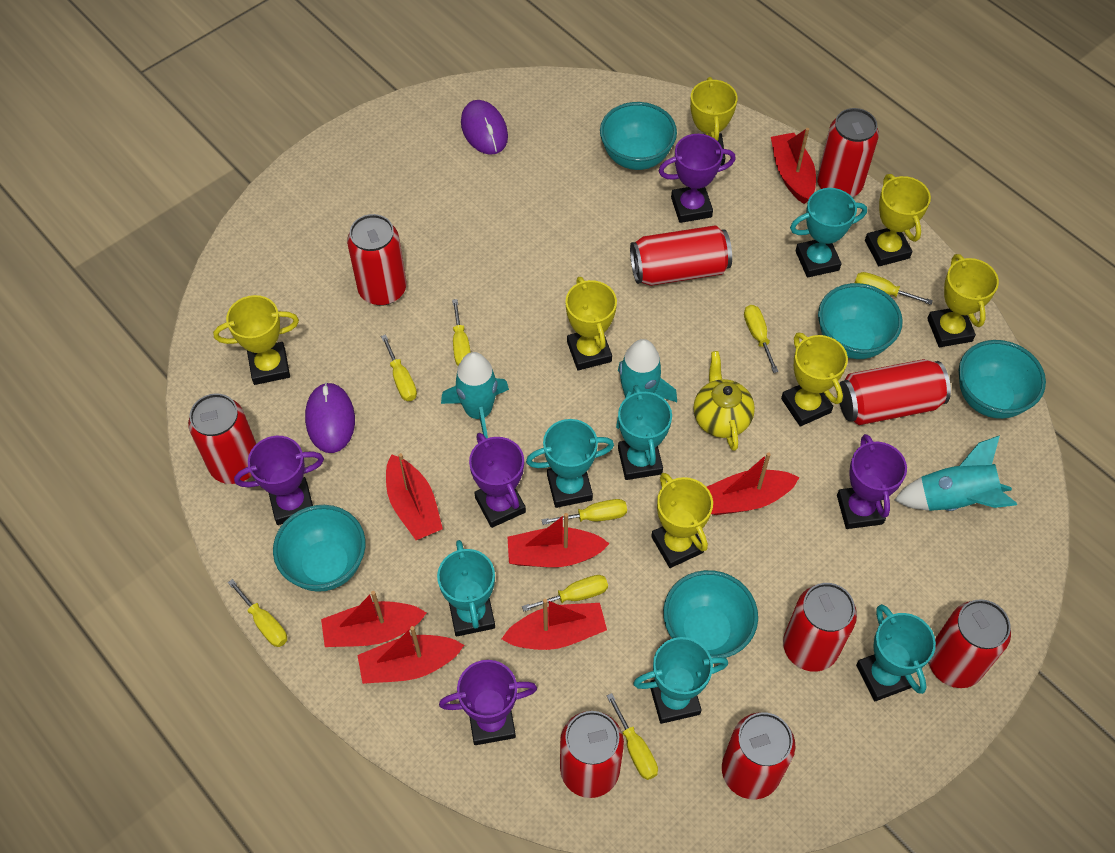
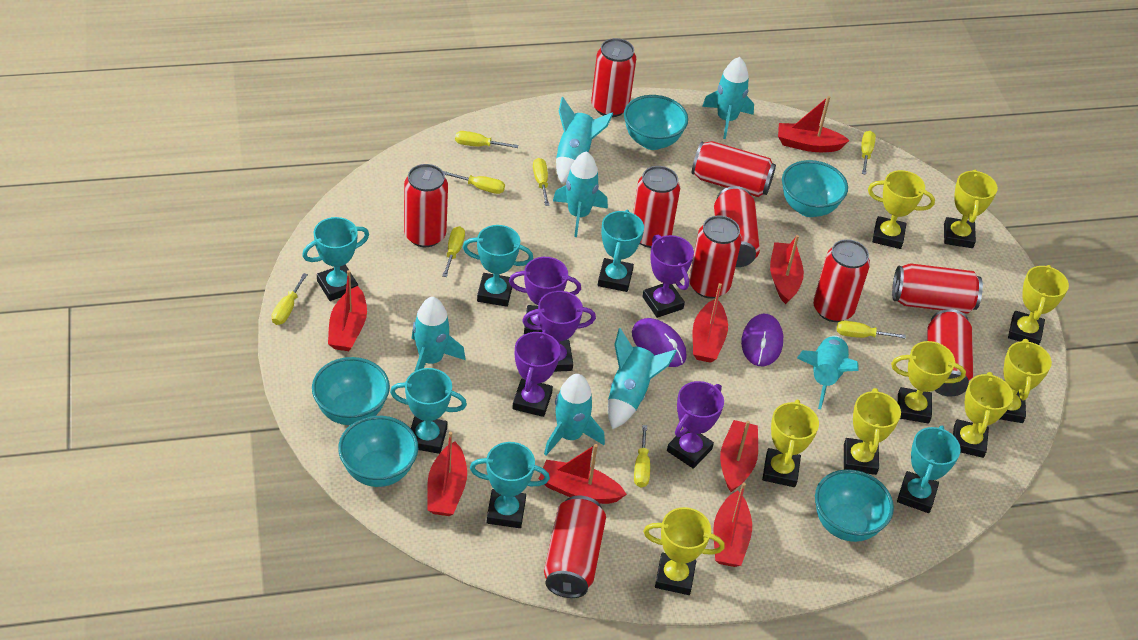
red boat: 7 -> 8
red can: 9 -> 10
turquoise rocket: 3 -> 7
yellow teapot: 1 -> 0
yellow trophy: 7 -> 9

